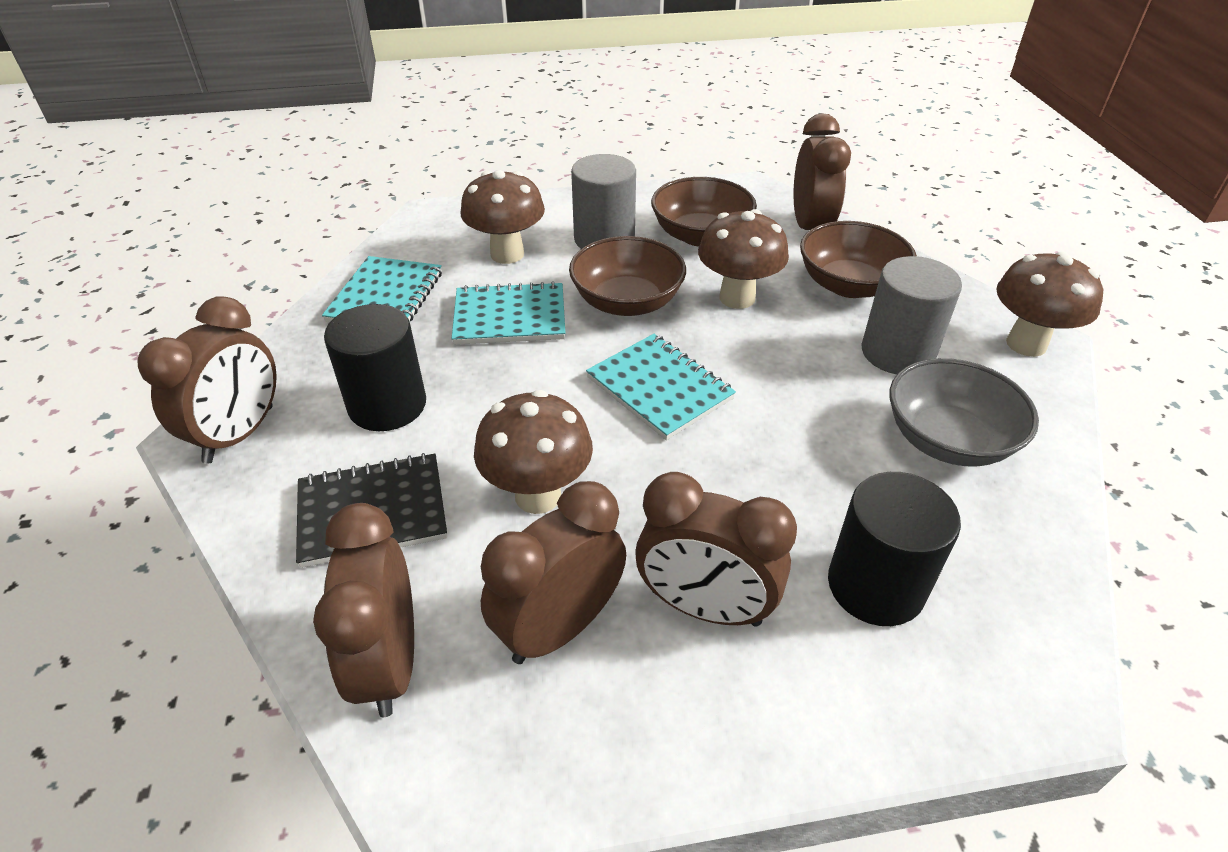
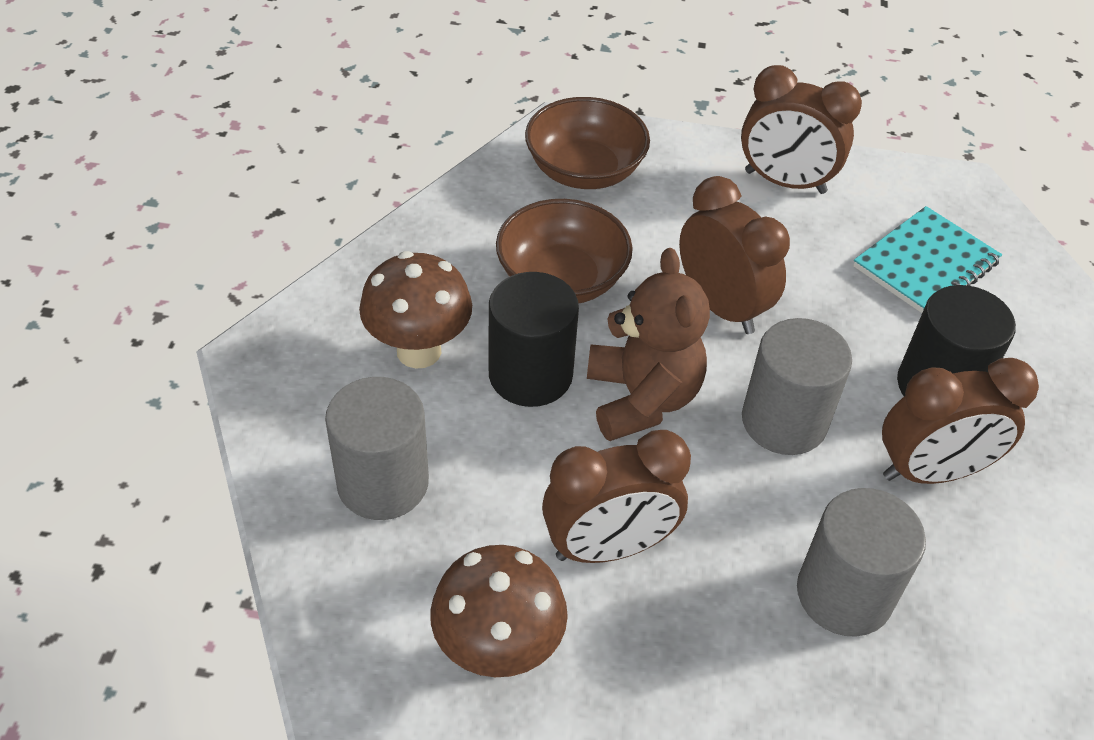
black notebook: 1 -> 0
brown bowl: 3 -> 2
brown clock: 5 -> 4
brown mushroom: 4 -> 2
brown teddy bear: 0 -> 1
grey bowl: 1 -> 0
grey cylinder: 2 -> 3
turquoise notebook: 3 -> 1

